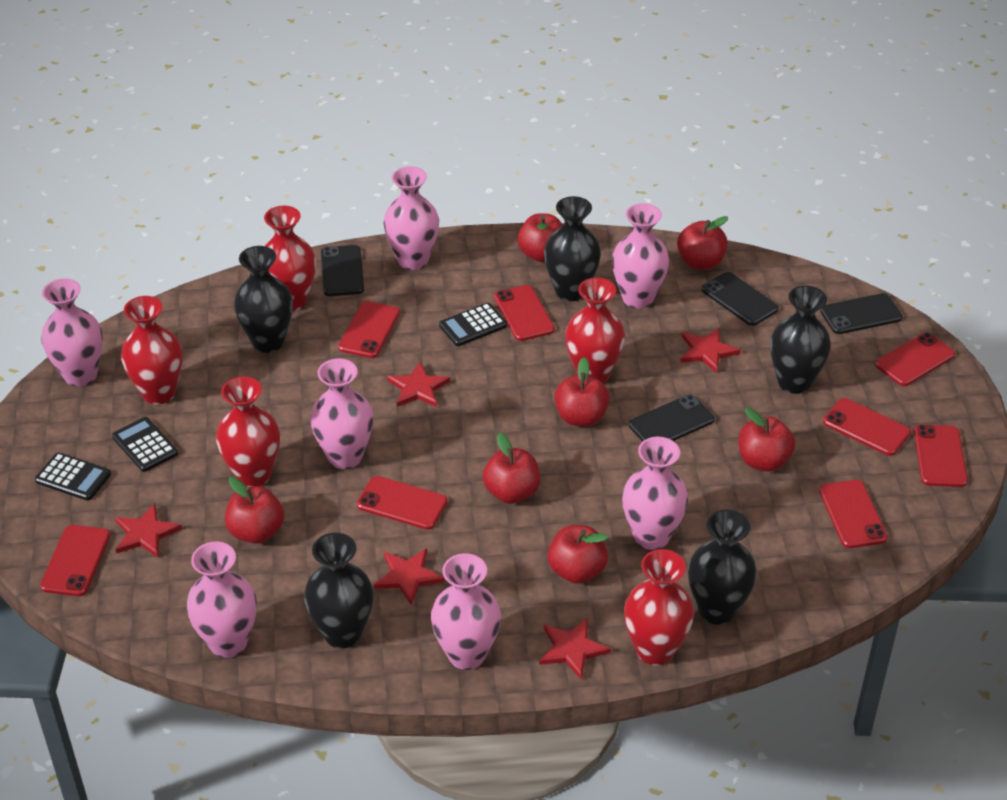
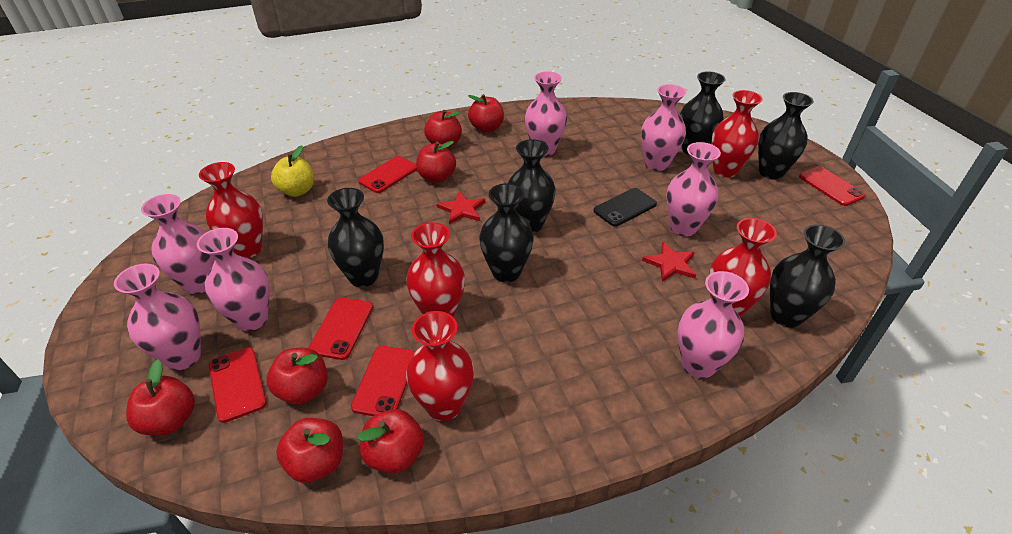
black calculator: 3 -> 0
black phone: 4 -> 1
black vase: 5 -> 6
red phone: 8 -> 5
red star: 5 -> 2
yellow apple: 0 -> 1

